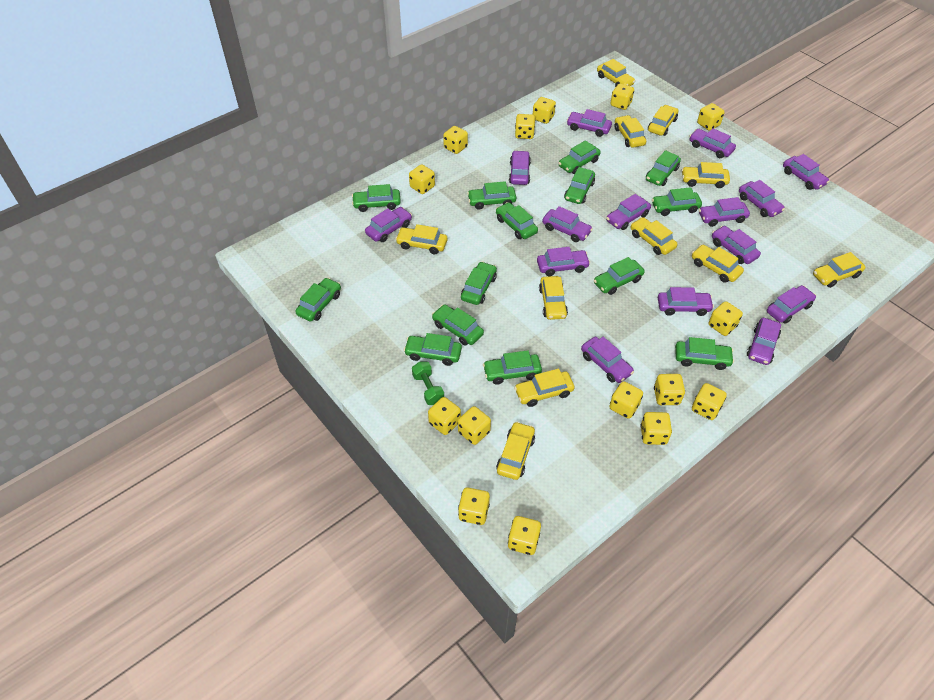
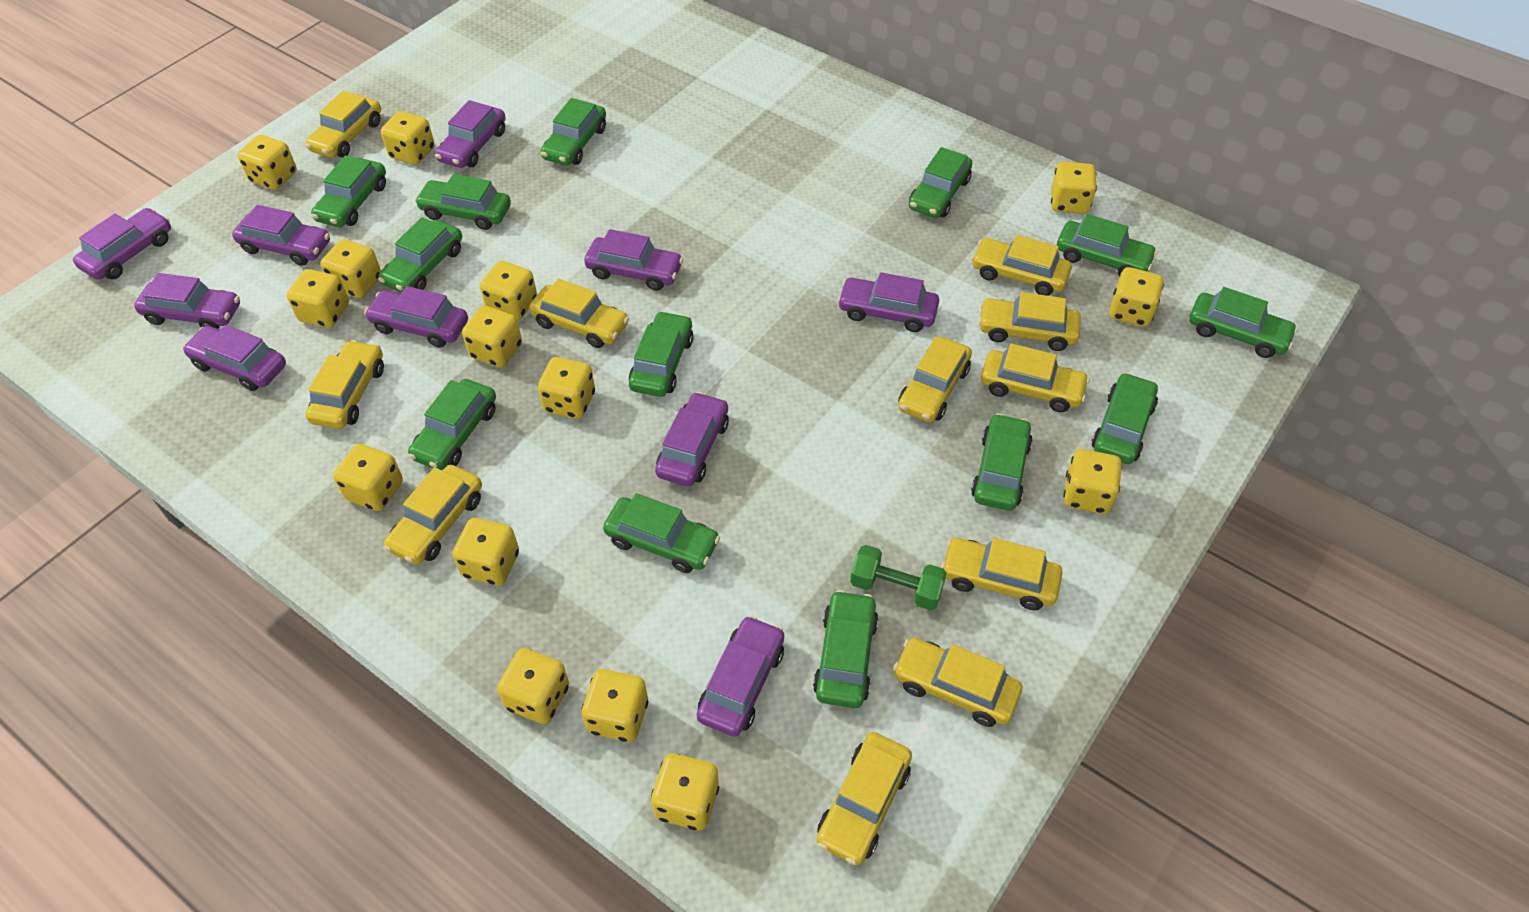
green car: 14 -> 13
purple car: 15 -> 10

